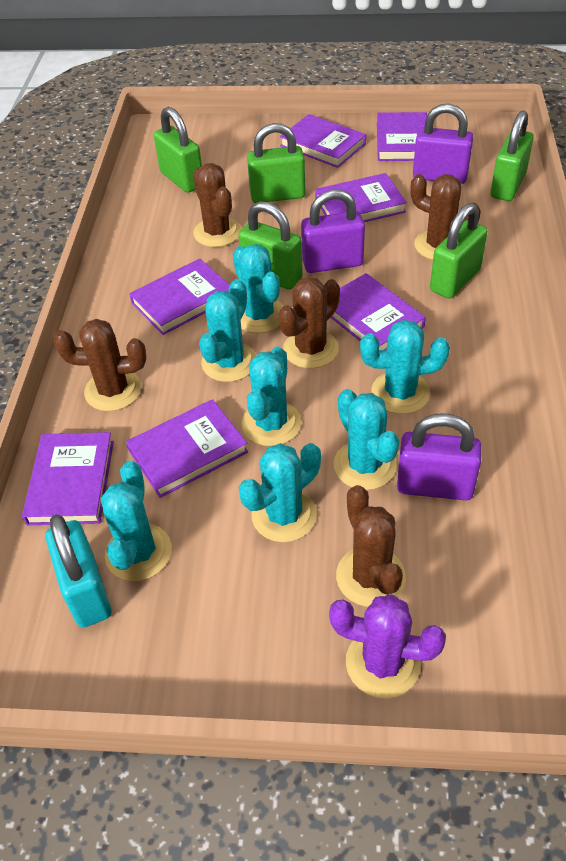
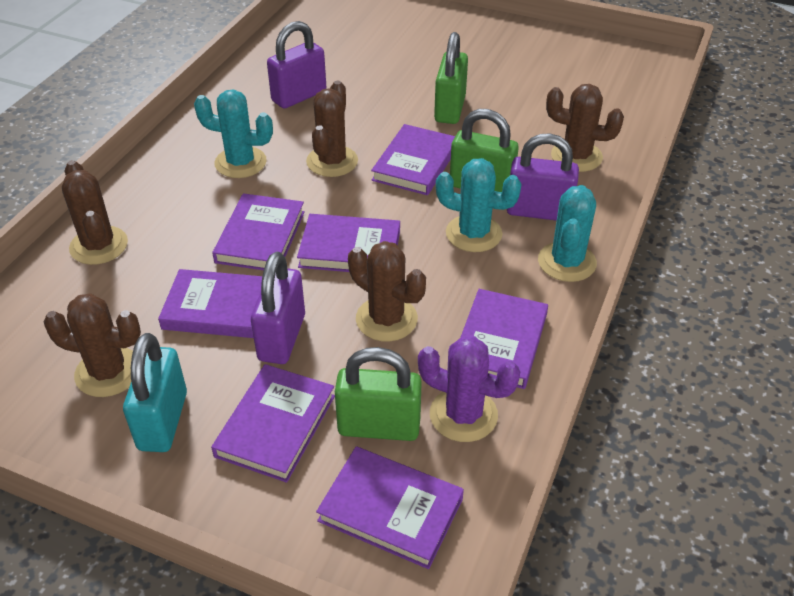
green padlock: 5 -> 3
turquoise cactus: 7 -> 3

